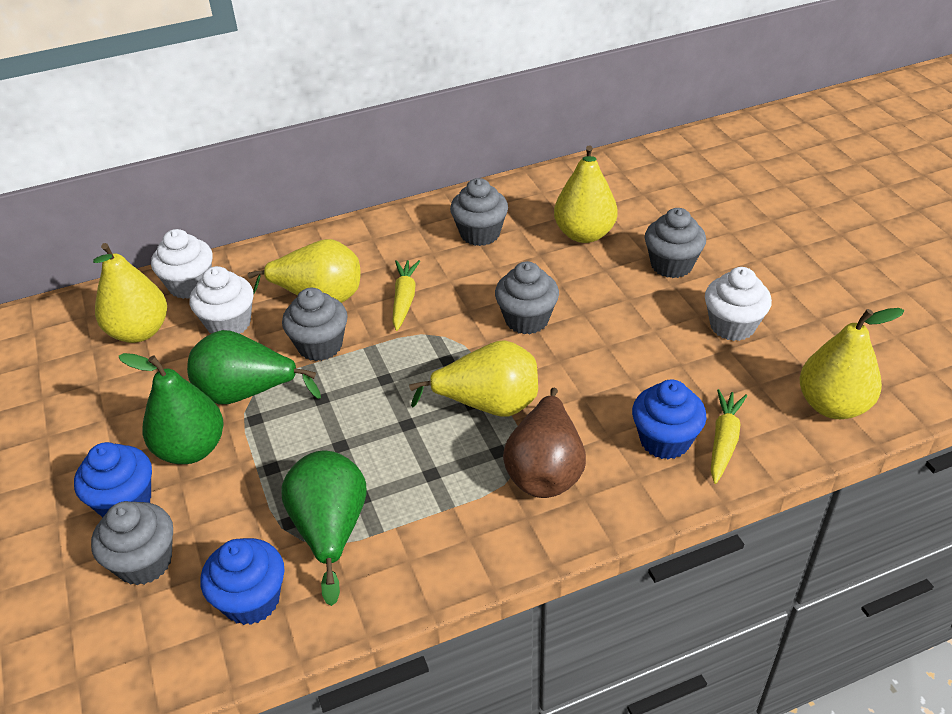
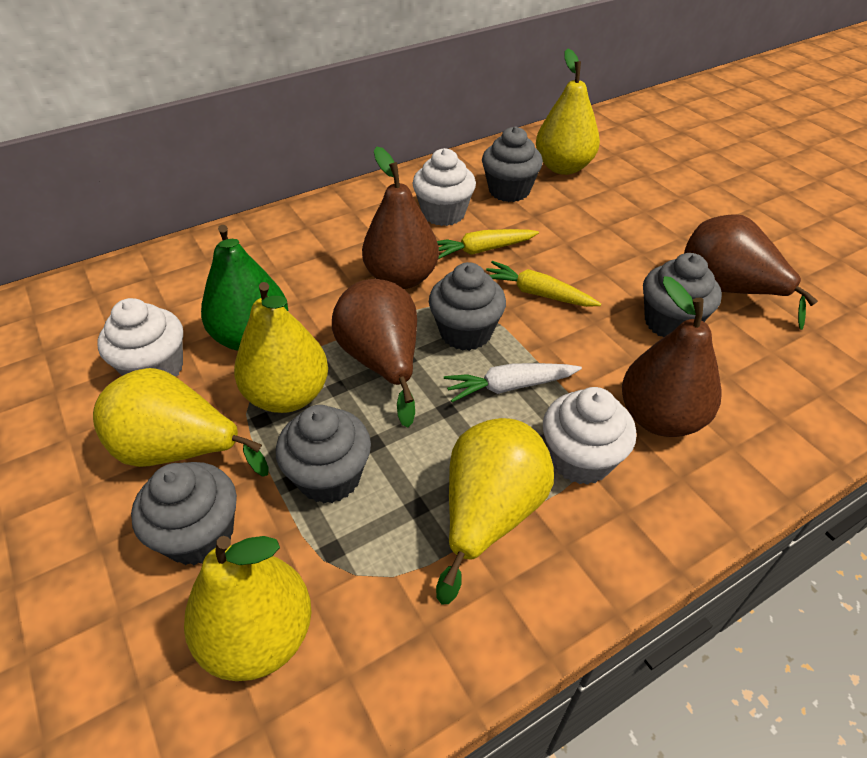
blue cupcake: 3 -> 0
brown pear: 1 -> 4
green pear: 3 -> 1
white carrot: 0 -> 1

